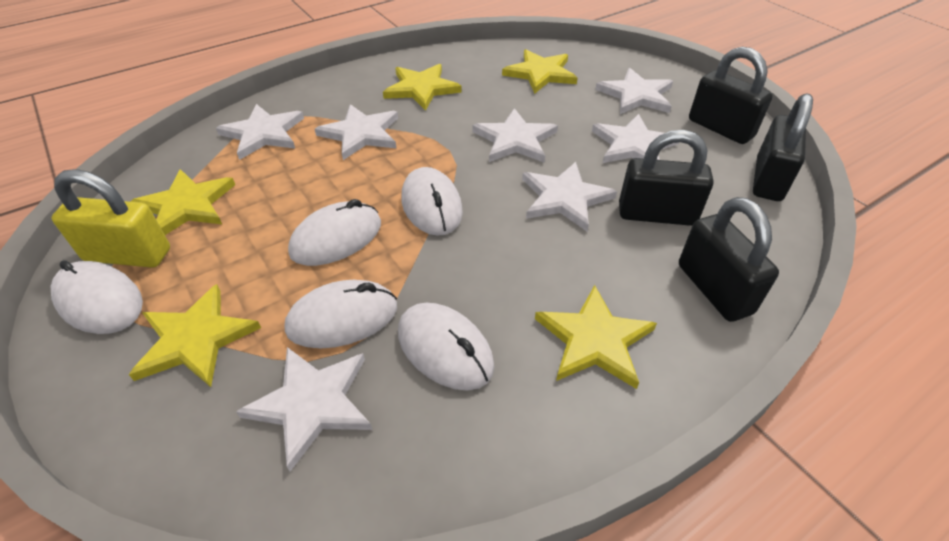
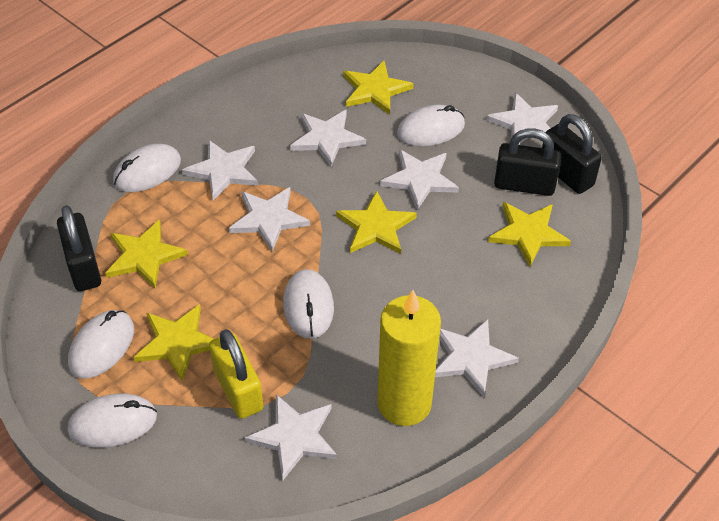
black padlock: 4 -> 3
yellow candle: 0 -> 1

